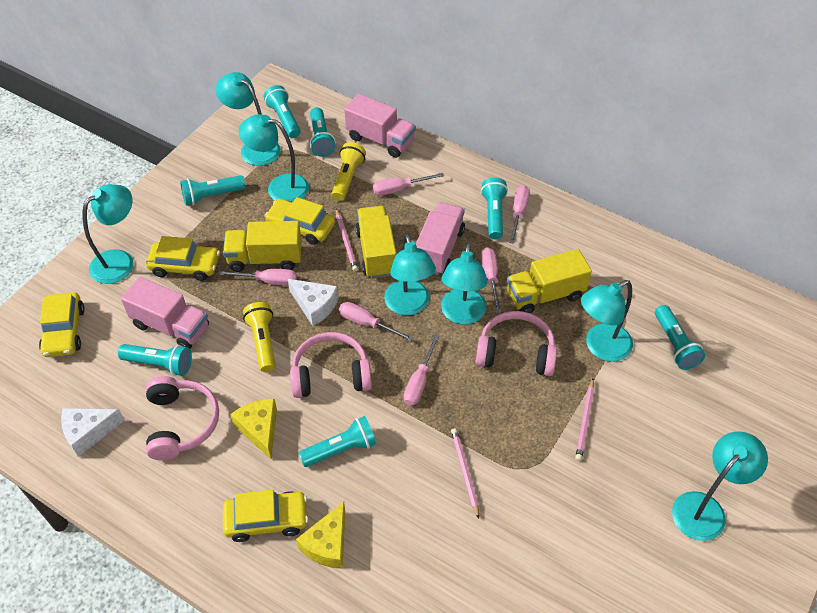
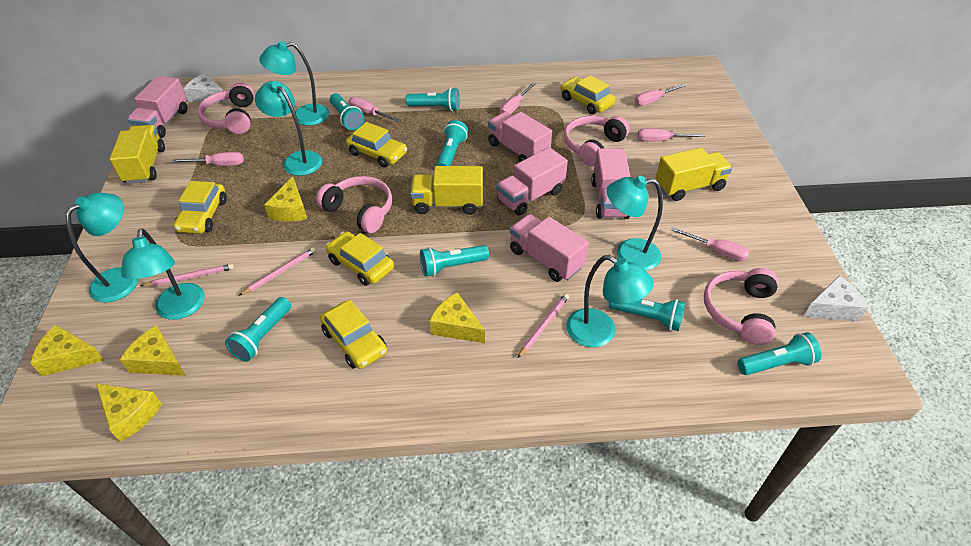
pink headphones: 3 -> 4
pink truck: 3 -> 5
turquoise lamp: 7 -> 6
yellow car: 4 -> 5
yellow cheese: 2 -> 5
yellow flashlight: 2 -> 0

